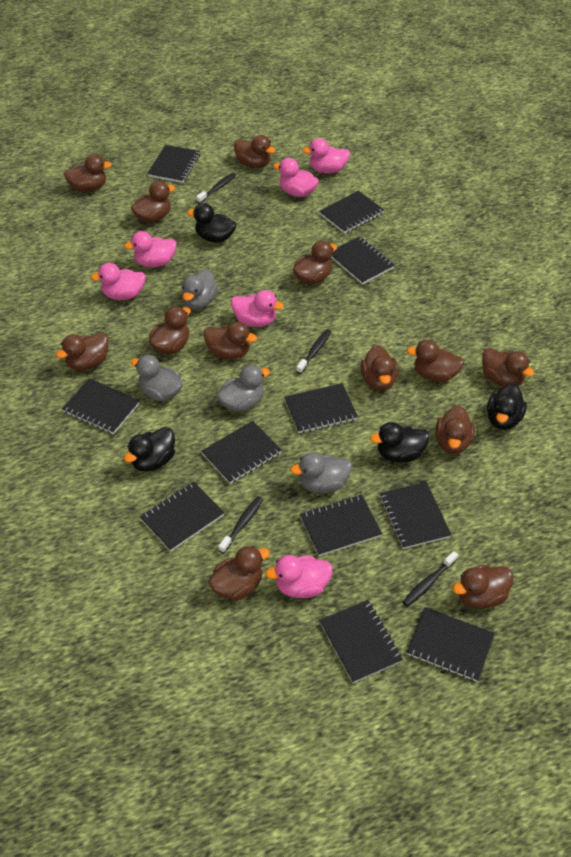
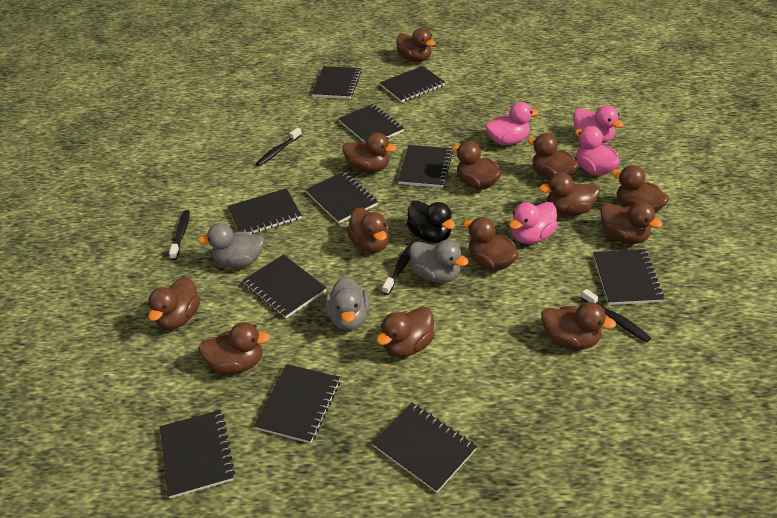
black duck: 4 -> 1
grey duck: 4 -> 3
pink duck: 6 -> 4

